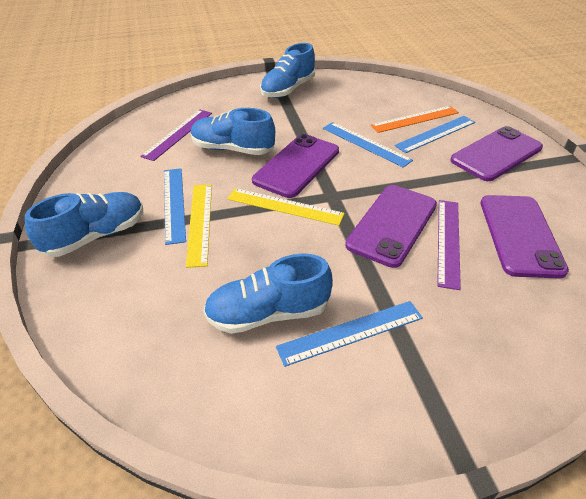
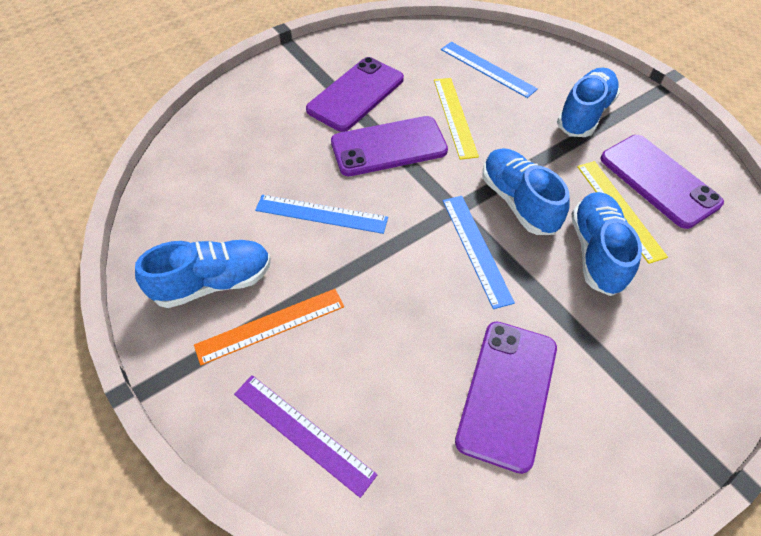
blue ruler: 4 -> 3
purple ruler: 2 -> 1

